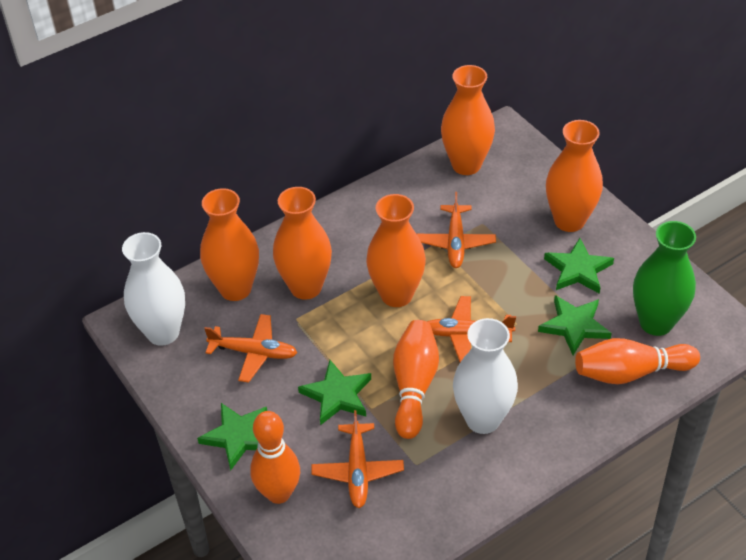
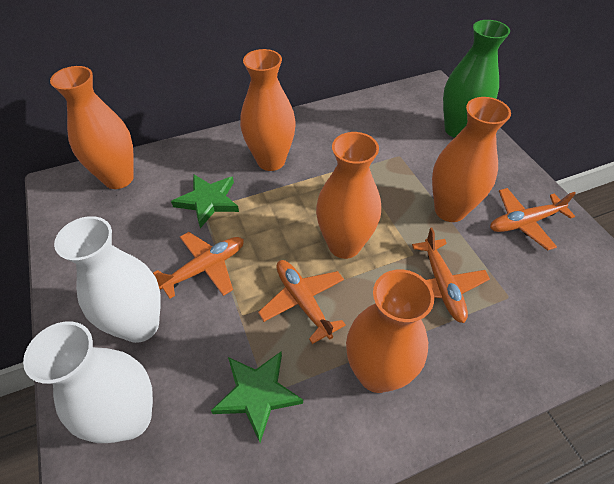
green star: 4 -> 2
orange bowling pin: 3 -> 0

